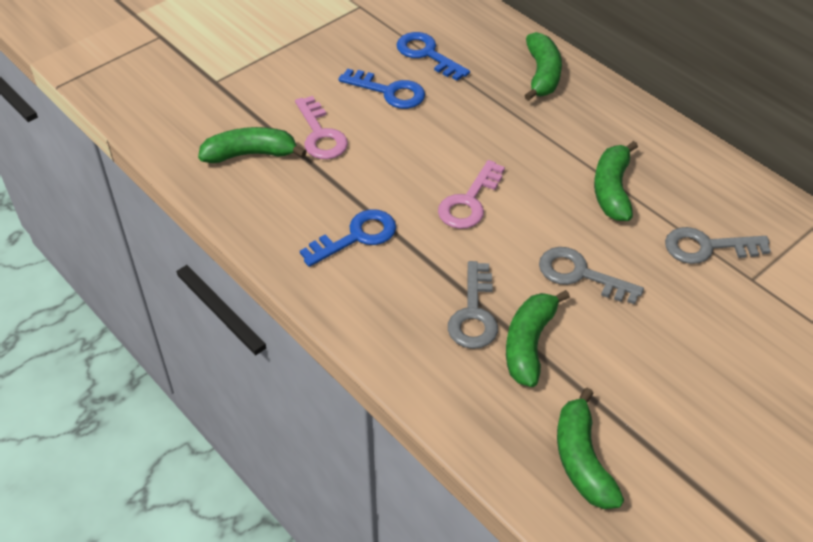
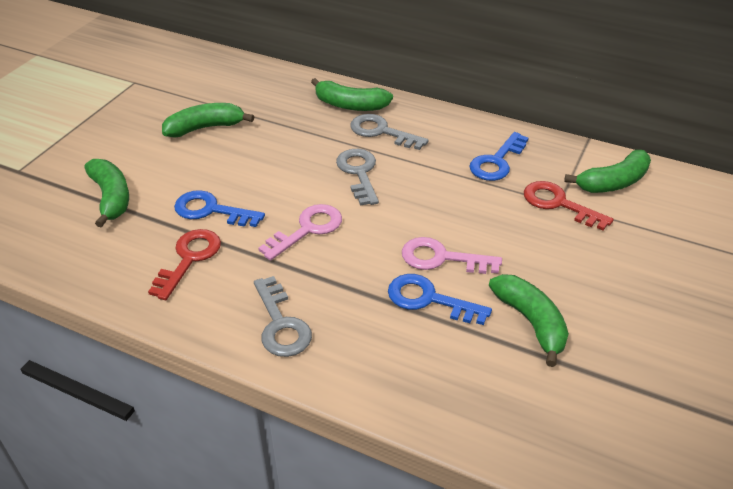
red key: 0 -> 2

